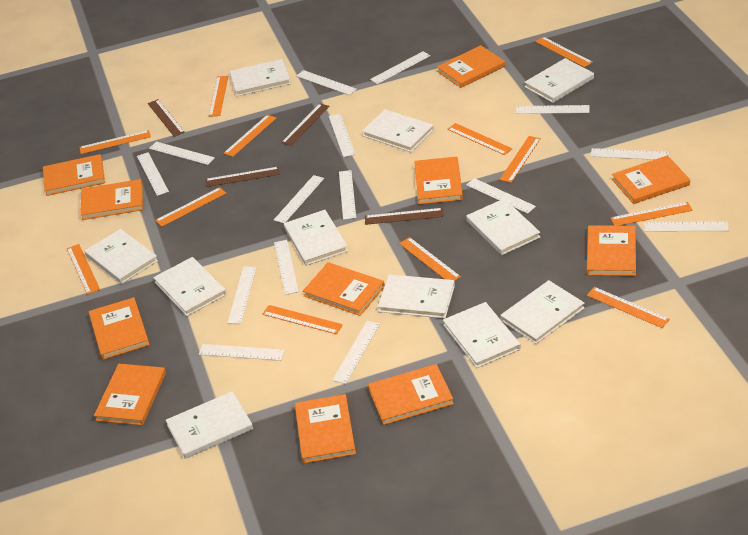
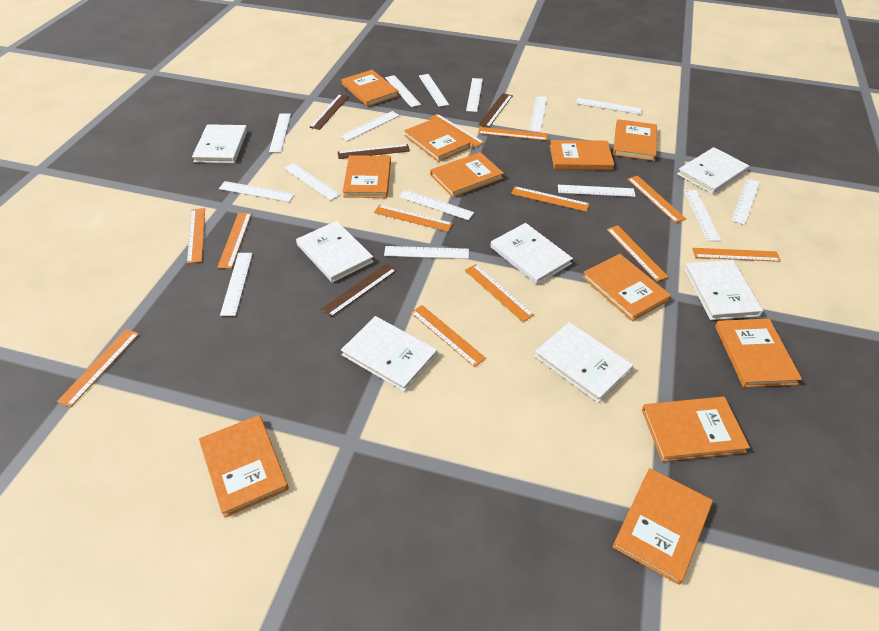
white book: 11 -> 7

